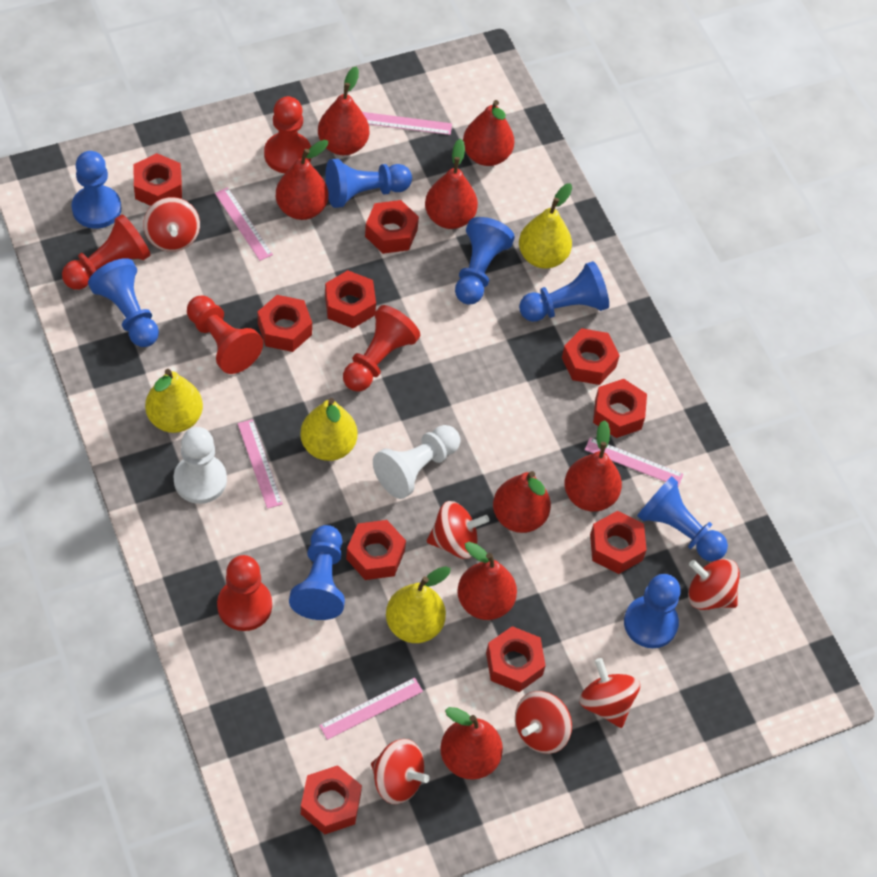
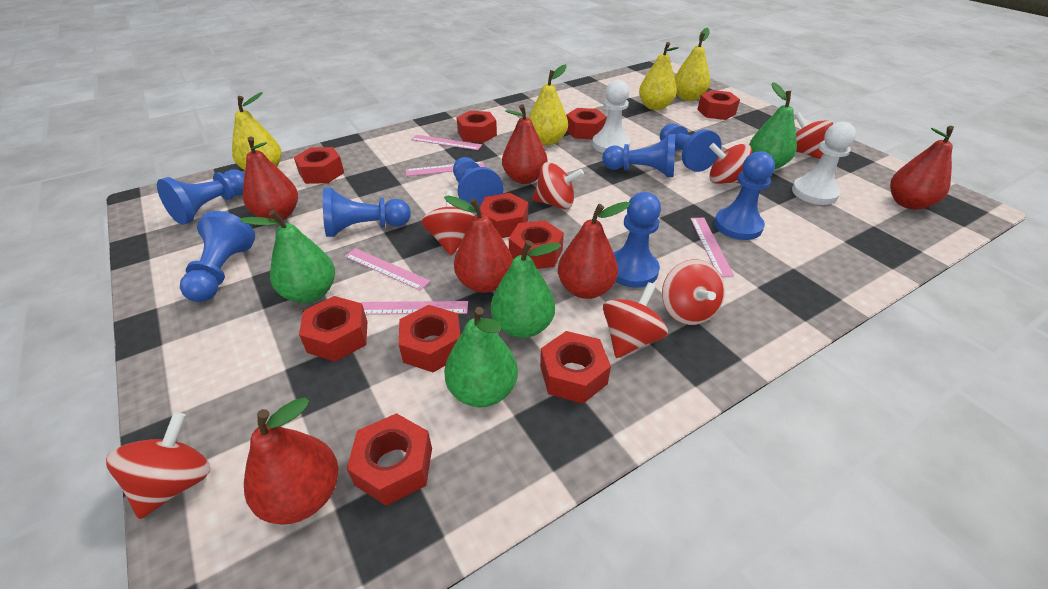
green pear: 0 -> 4
red pawn: 5 -> 0
red pear: 8 -> 6
red spinning top: 6 -> 7

